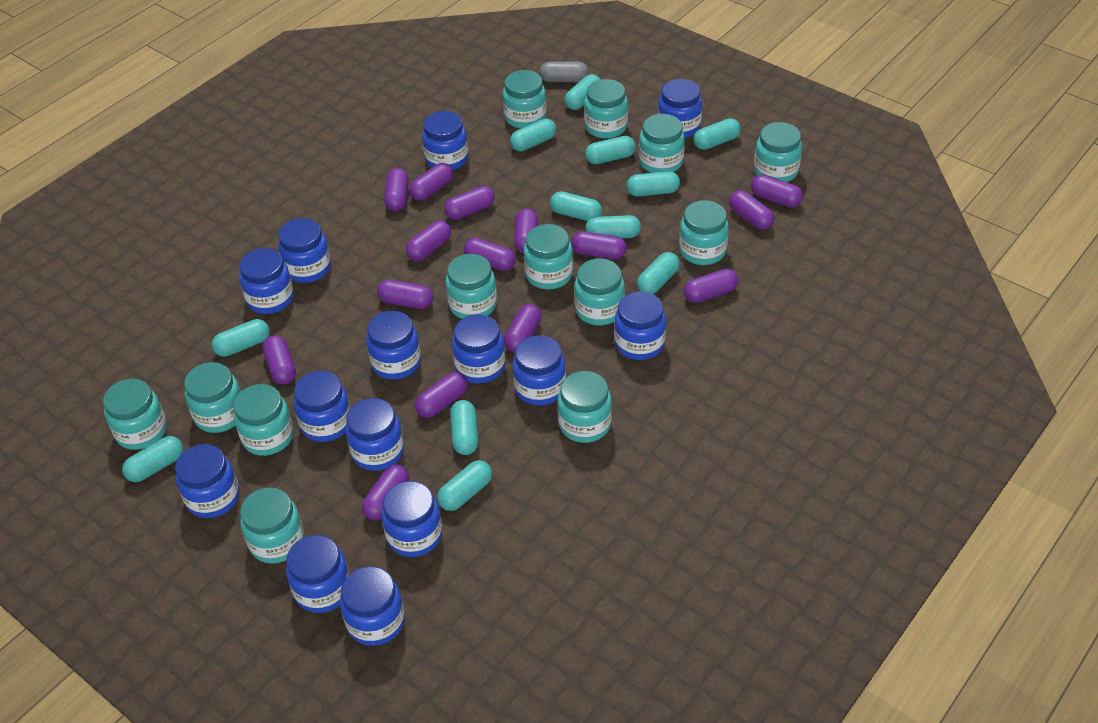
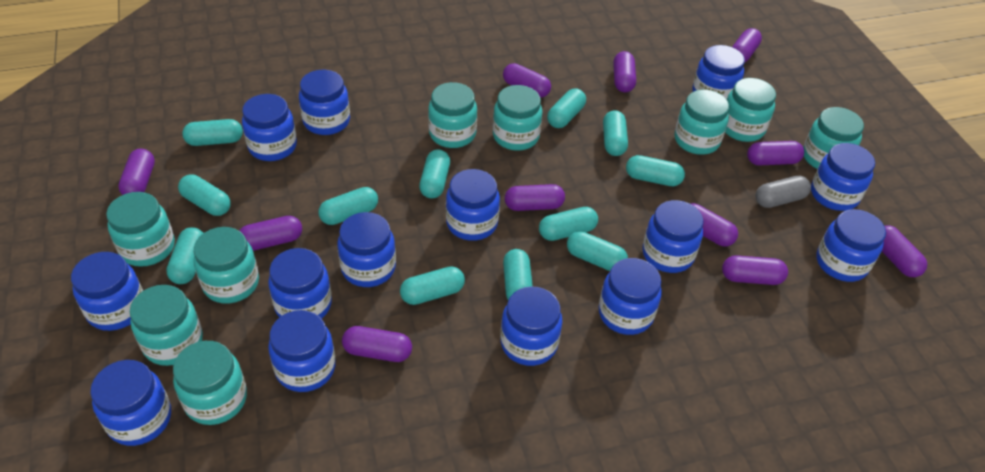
purple capsule: 15 -> 11
turquoise jar: 13 -> 9

